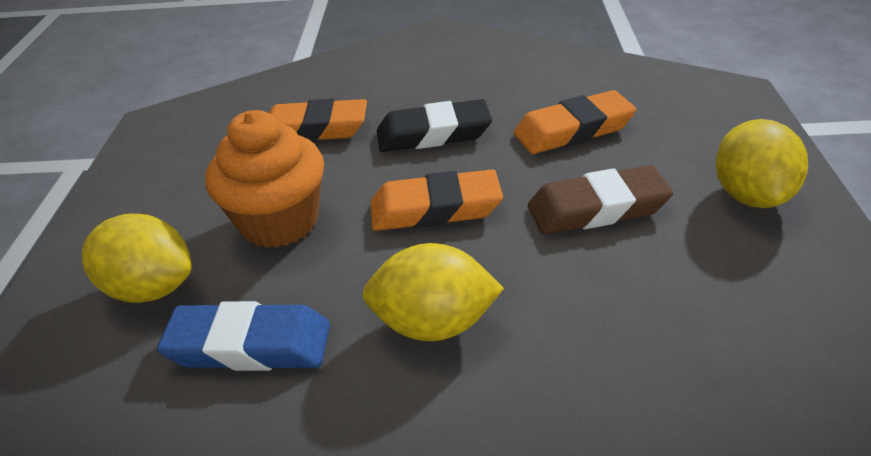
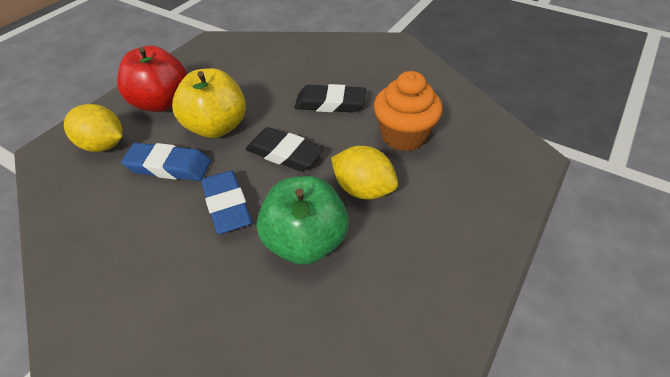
black eraser: 1 -> 2
blue eraser: 1 -> 2
brown eraser: 1 -> 0
green apple: 0 -> 1
orange eraser: 3 -> 0
red apple: 0 -> 1
yellow apple: 0 -> 1
yellow lemon: 3 -> 2

